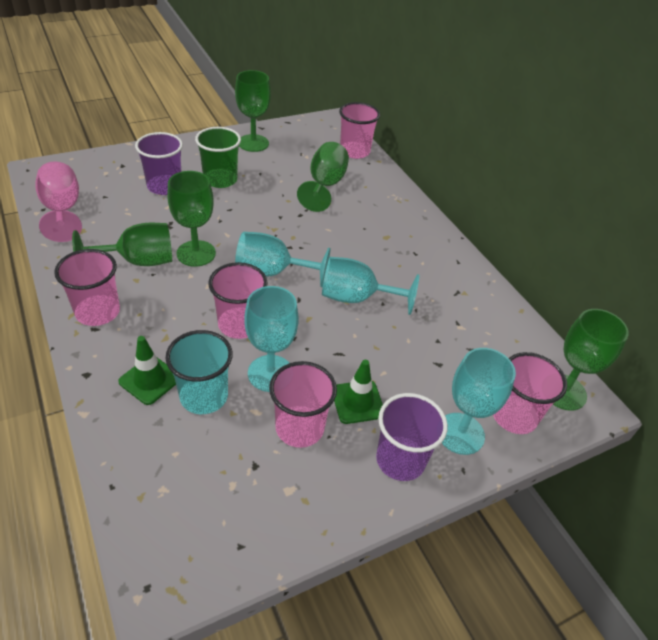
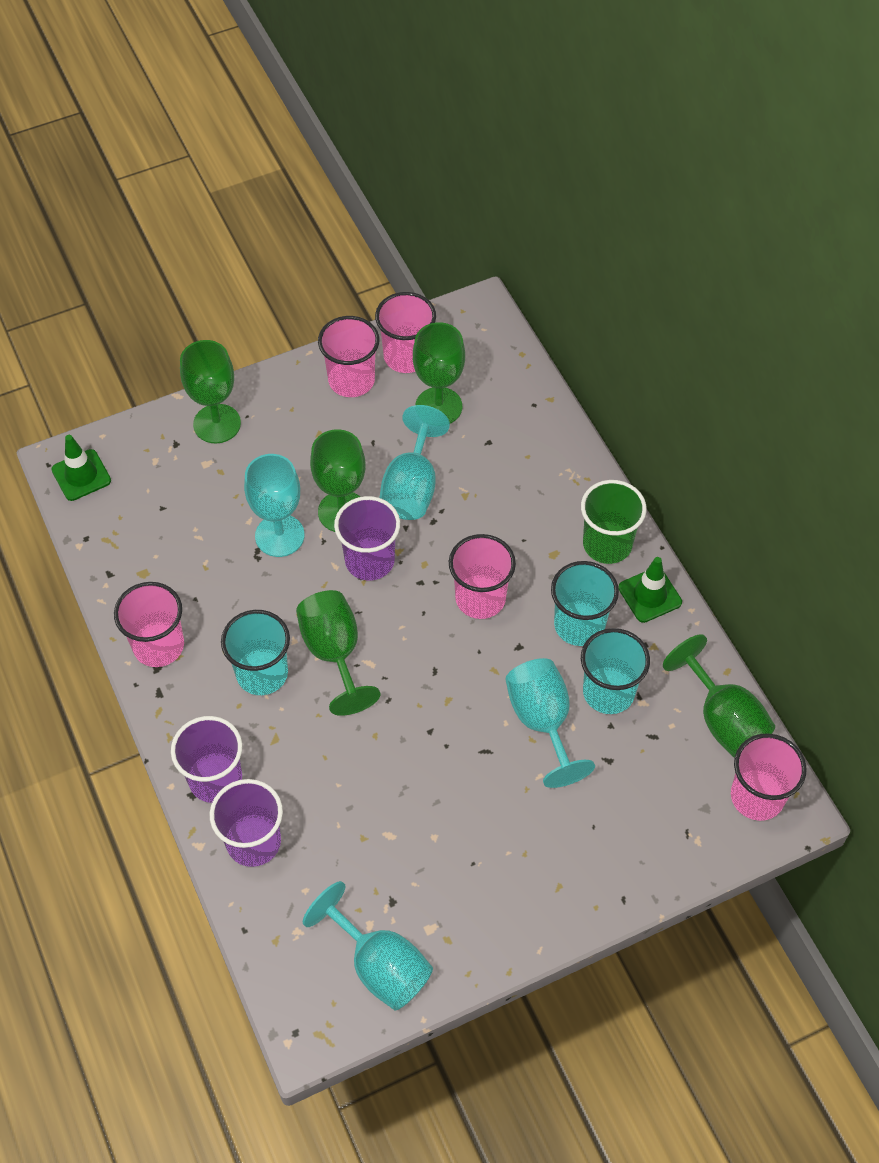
pink goblet: 1 -> 0
purple cup: 2 -> 3
turquoise cup: 1 -> 3

